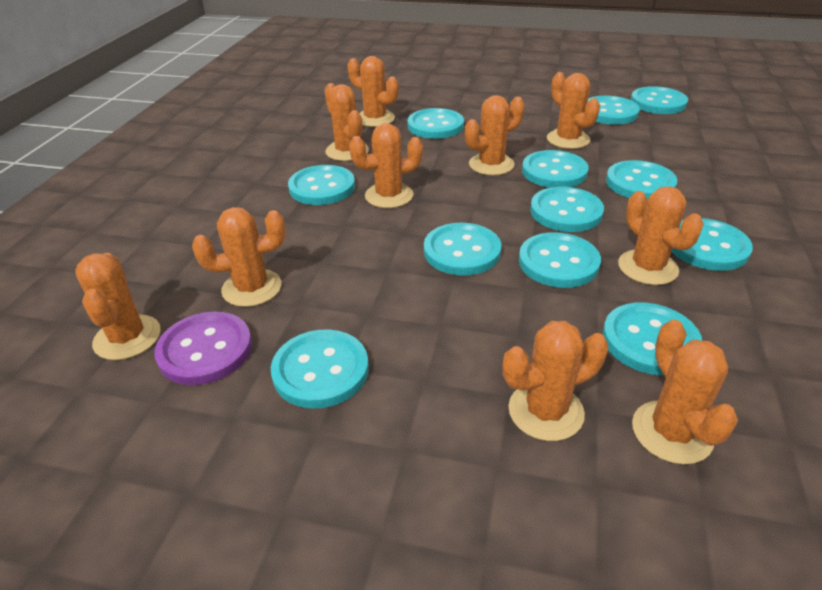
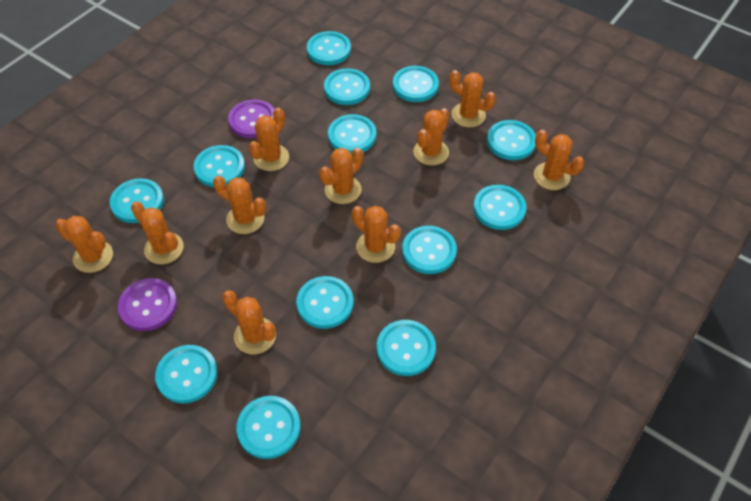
purple button: 1 -> 2
turquoise button: 12 -> 13

